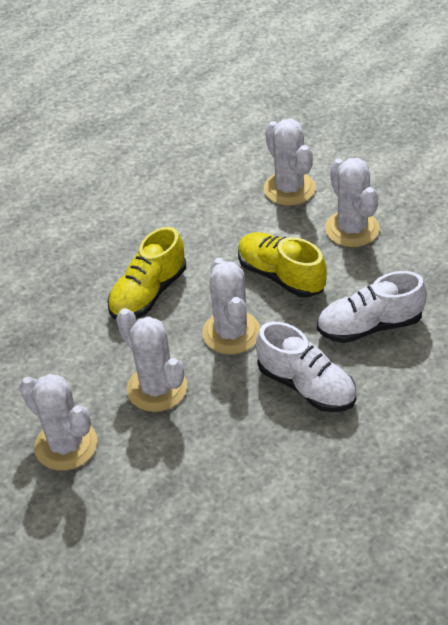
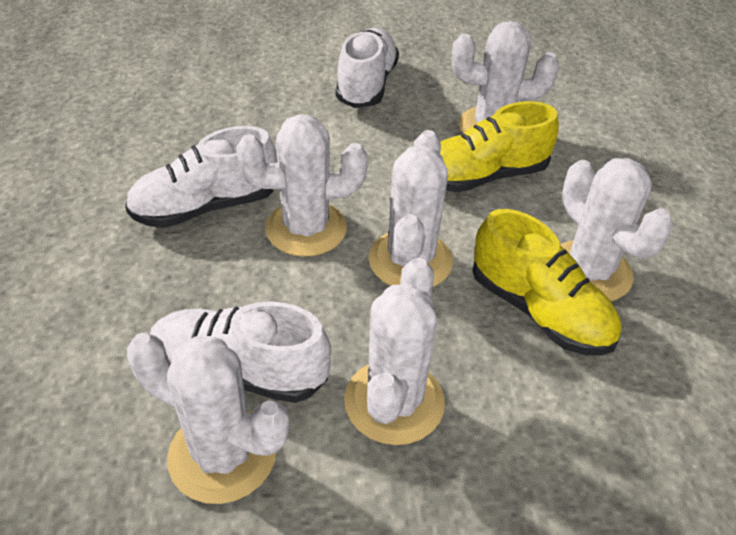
white cactus: 5 -> 6
white shoe: 2 -> 3

